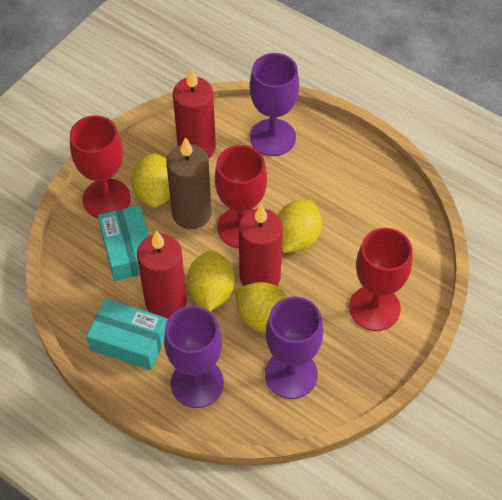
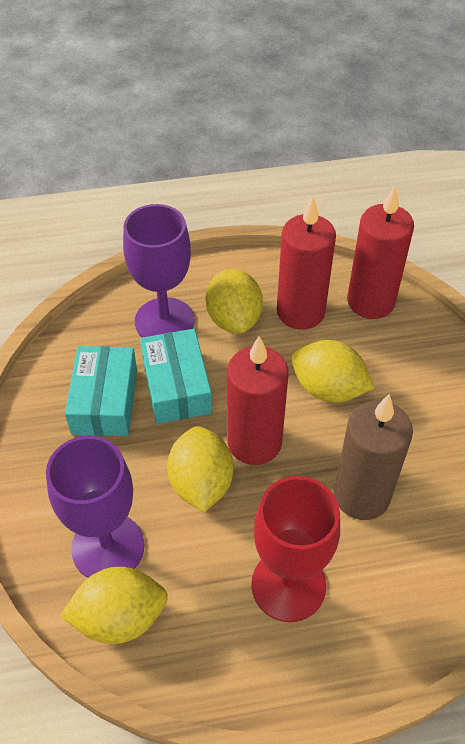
purple goblet: 3 -> 2
red goblet: 3 -> 1

